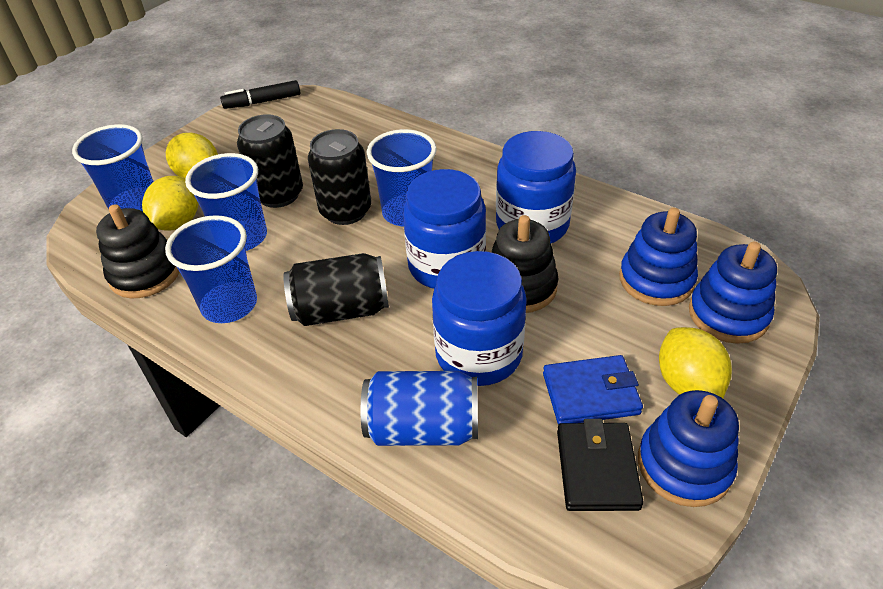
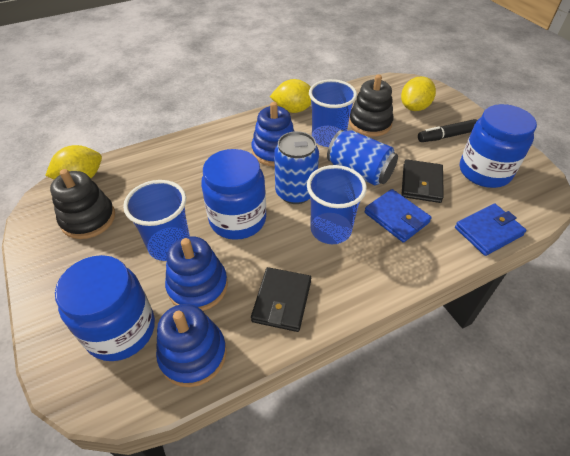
black can: 3 -> 0
black wallet: 1 -> 2
blue can: 1 -> 2
blue cup: 4 -> 3
blue wallet: 1 -> 2

